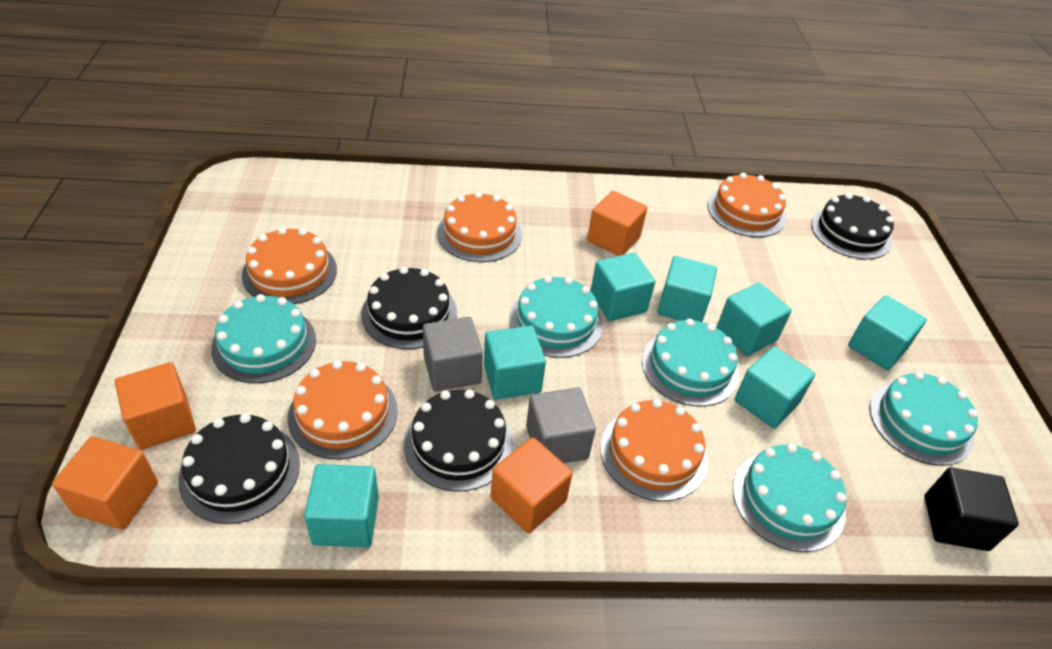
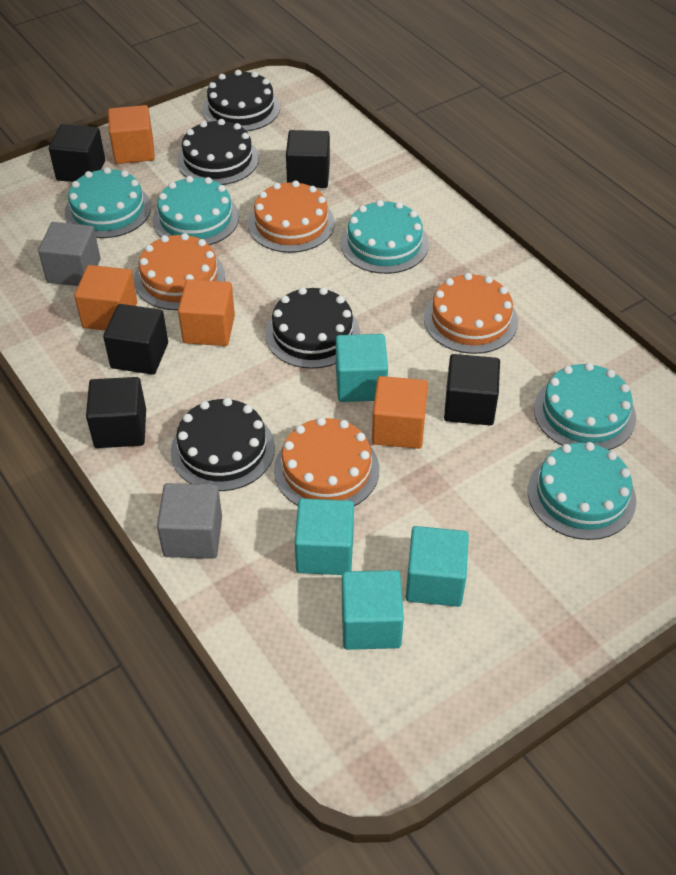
black cube: 1 -> 5
orange cake: 5 -> 4
turquoise cube: 7 -> 4

